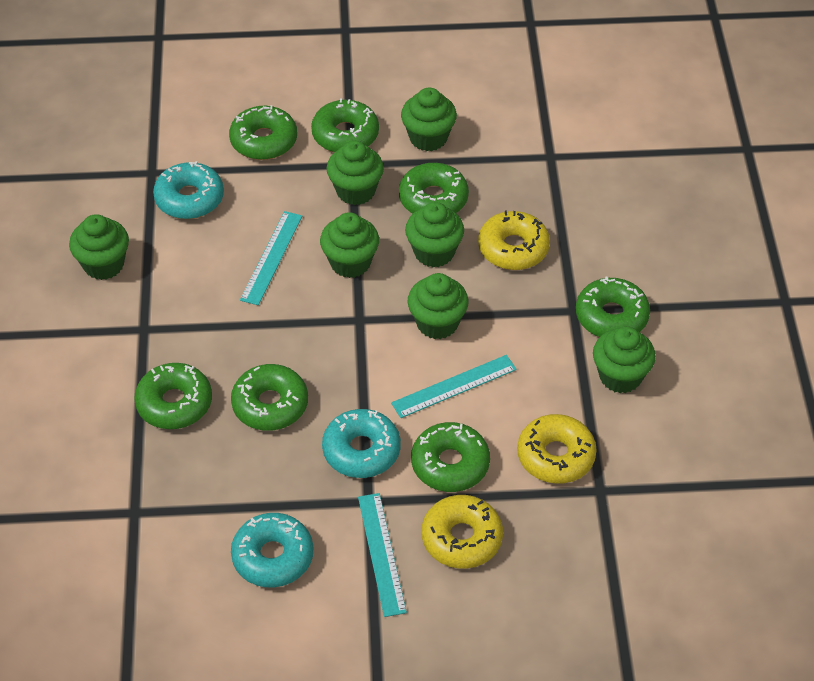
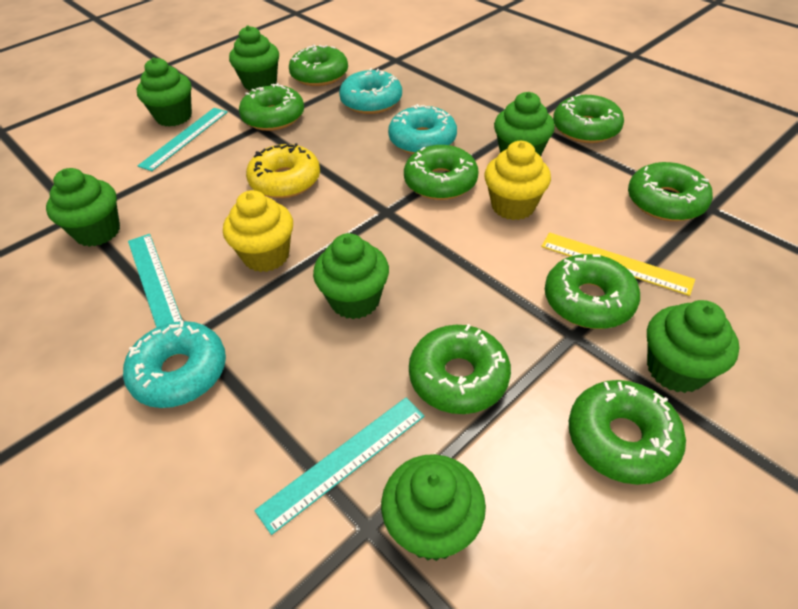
green donut: 7 -> 8
yellow cupcake: 0 -> 2
yellow donut: 3 -> 1
yellow ruler: 0 -> 1

